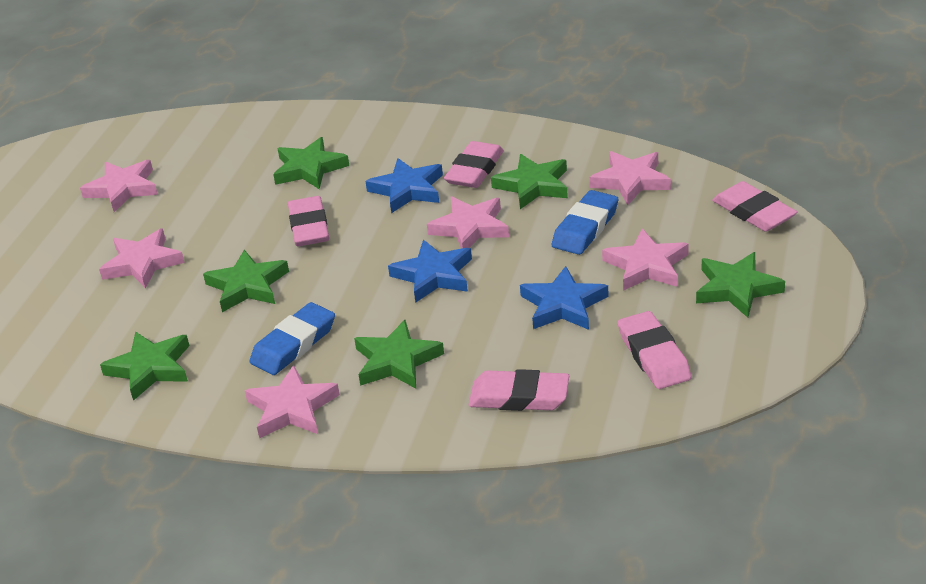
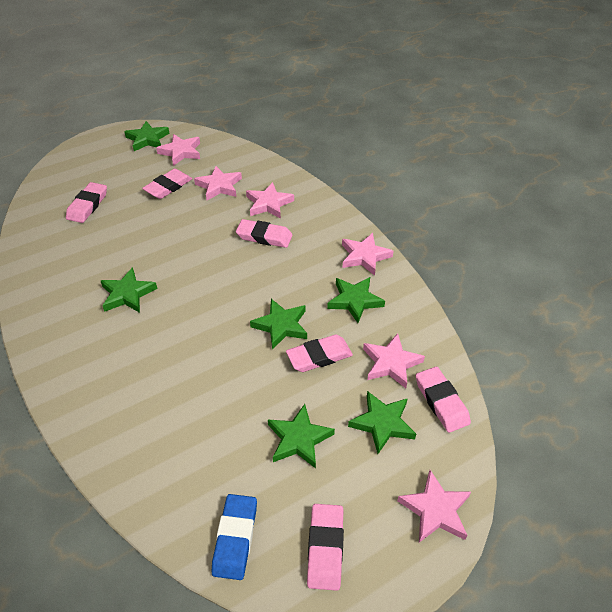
blue eraser: 2 -> 1
blue star: 3 -> 0
pink eraser: 5 -> 6

